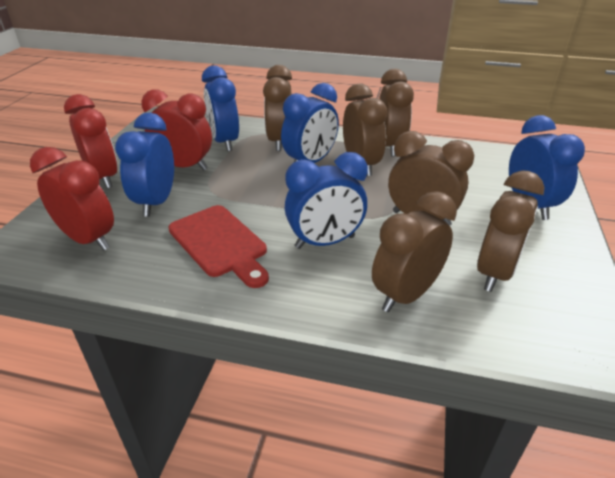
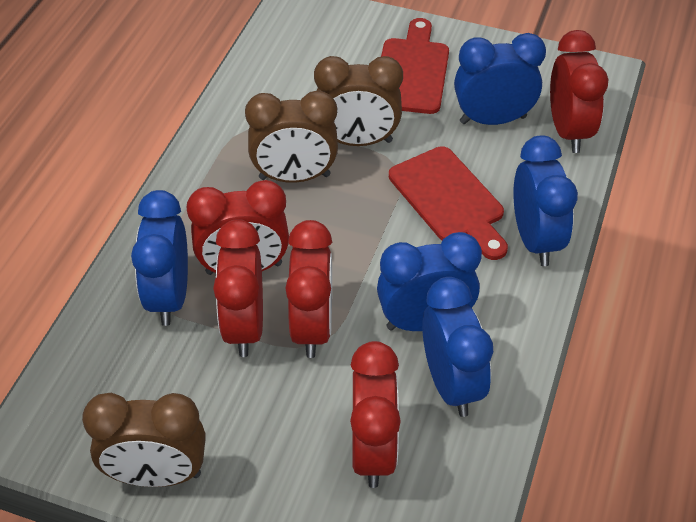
brown clock: 6 -> 3
red clock: 3 -> 5
red cutting board: 1 -> 2

